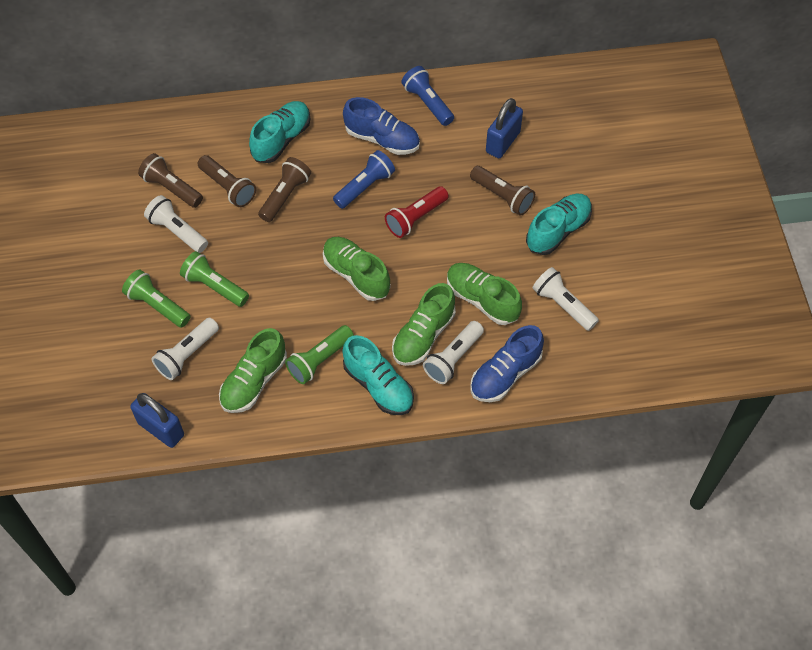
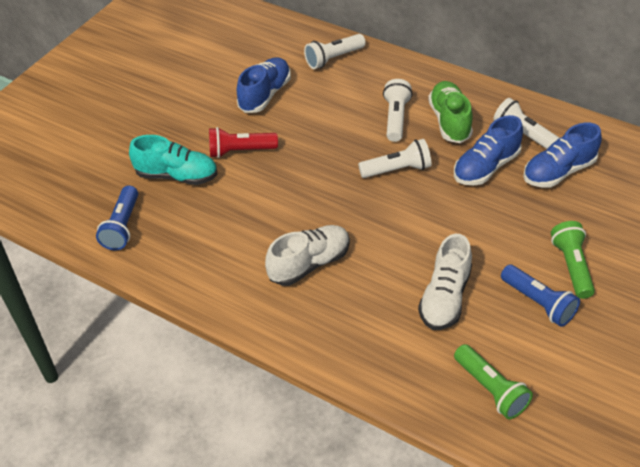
blue padlock: 2 -> 0
blue shoe: 2 -> 3
brown flashlight: 4 -> 0
green flashlight: 3 -> 2
green shoe: 4 -> 1
turquoise shoe: 3 -> 1
white shoe: 0 -> 2

